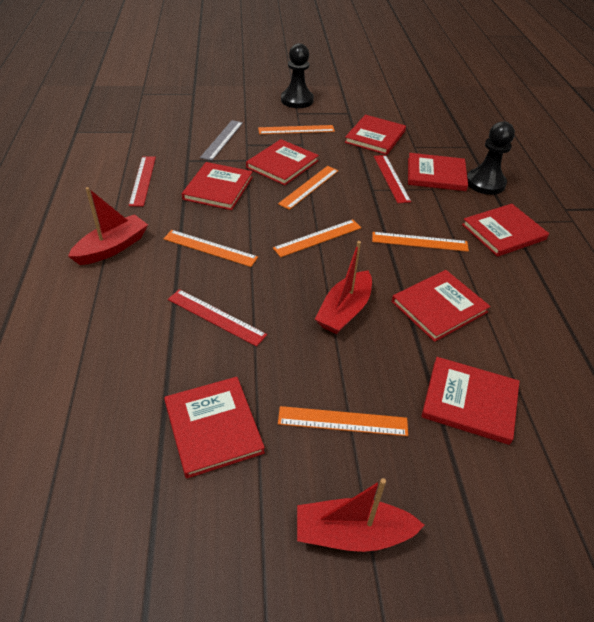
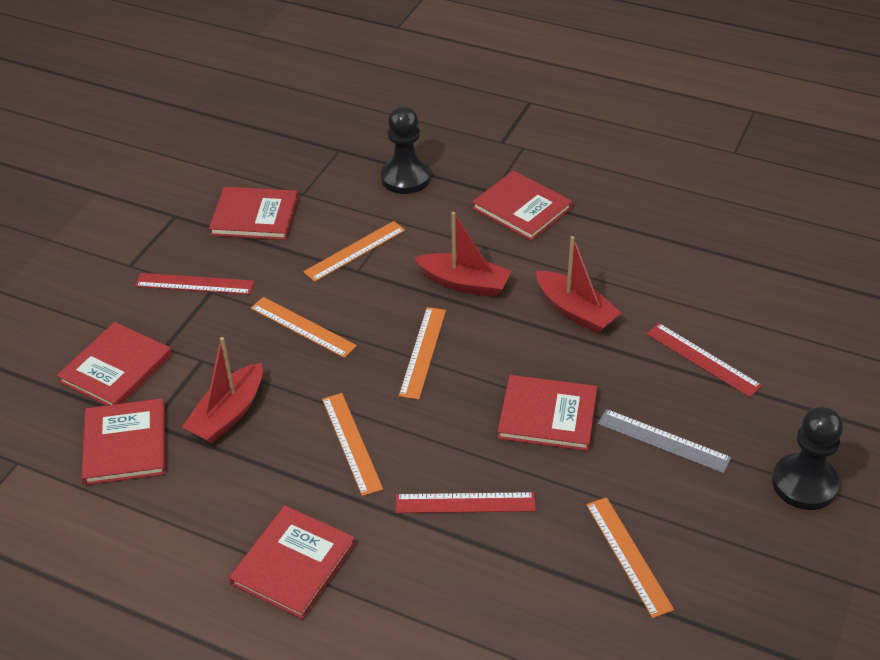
orange ruler: 6 -> 5
red book: 8 -> 6

